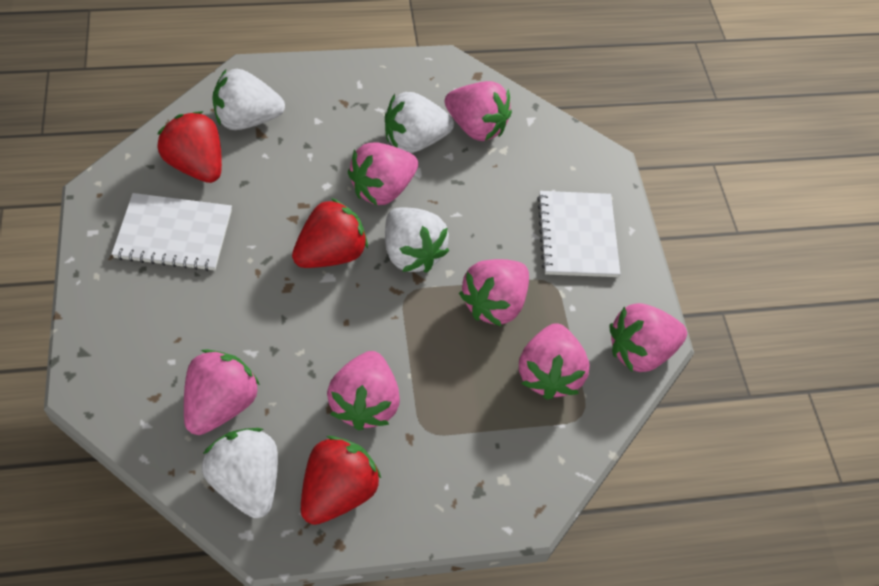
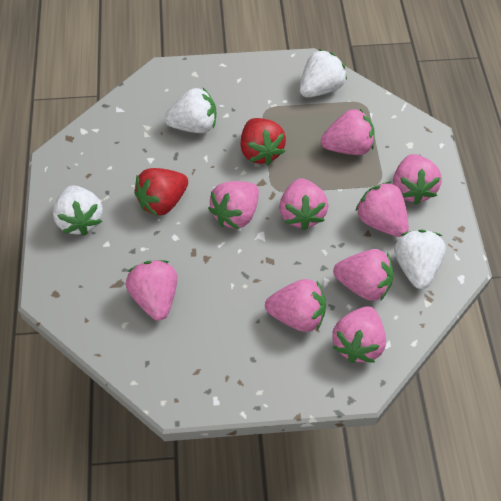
pink strawberry: 7 -> 9
red strawberry: 3 -> 2
white notebook: 2 -> 0

